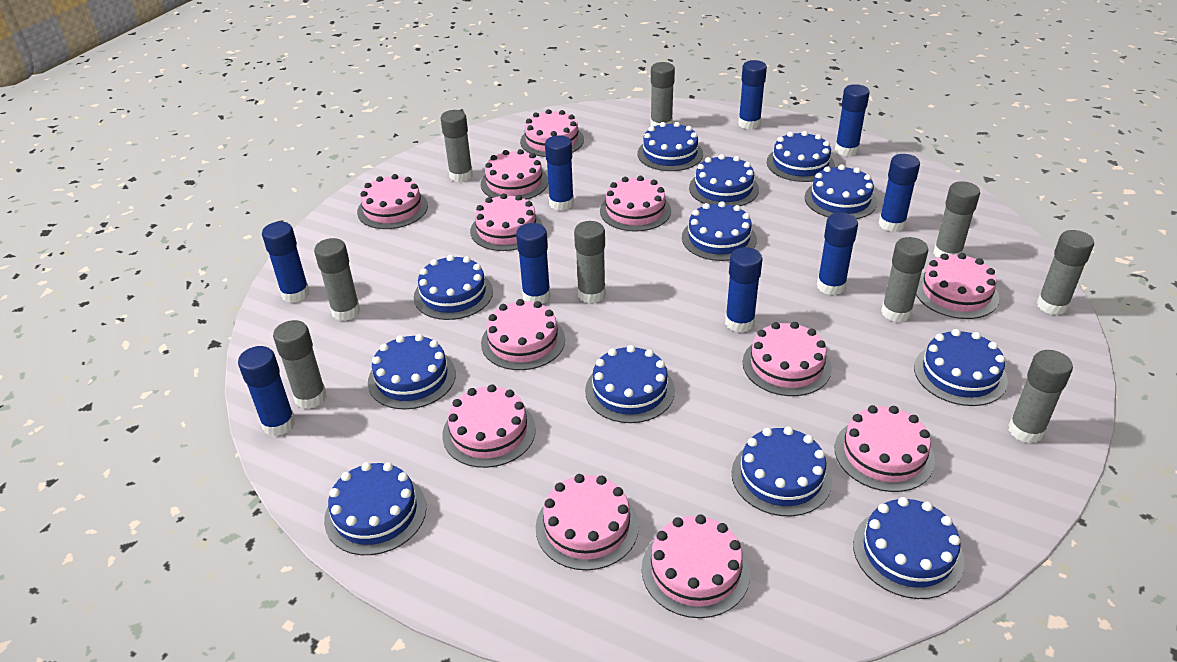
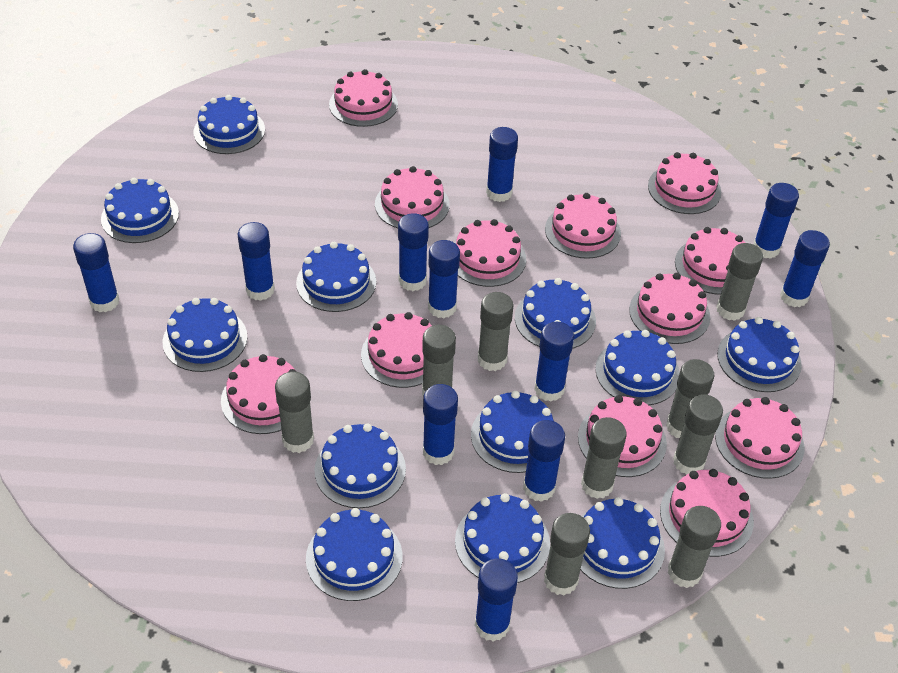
blue glue stick: 9 -> 11

